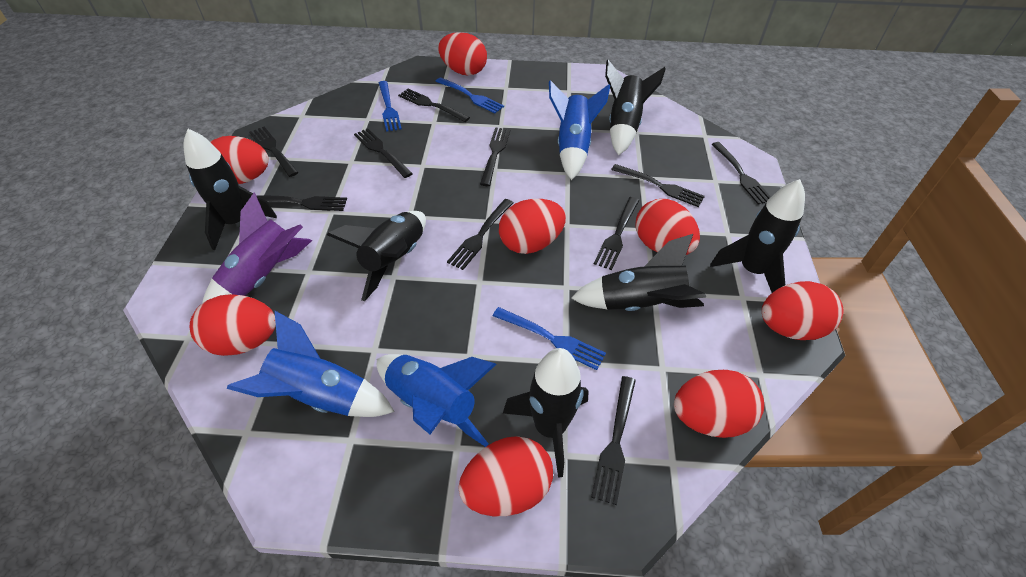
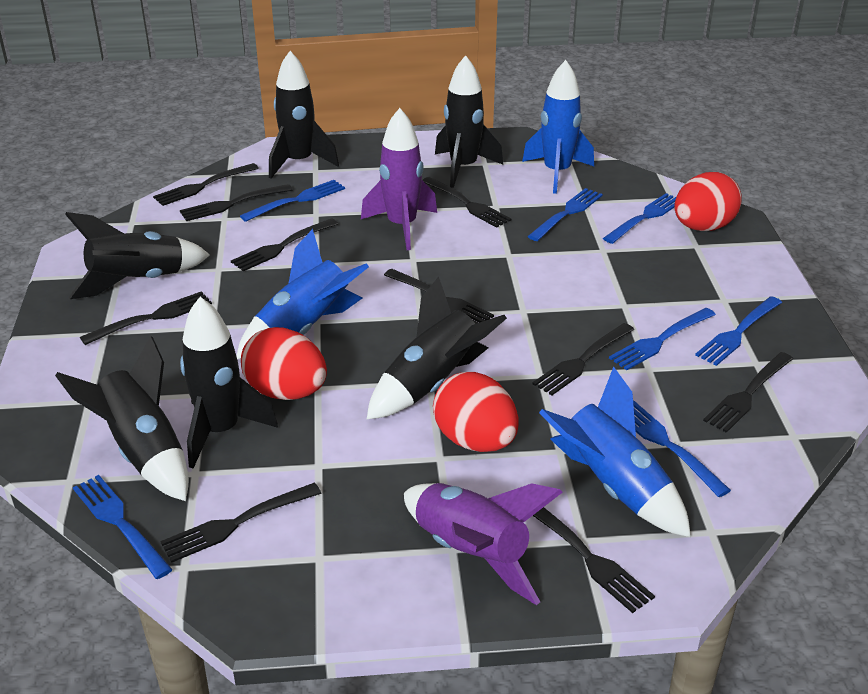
blue fork: 3 -> 7
purple rocket: 1 -> 2
red egg: 8 -> 3

